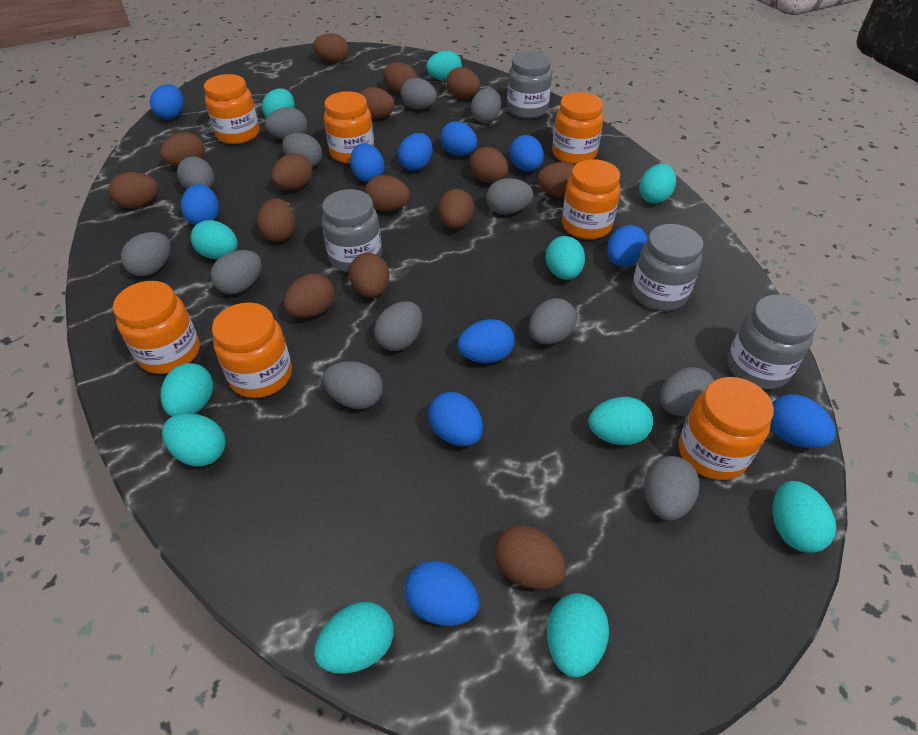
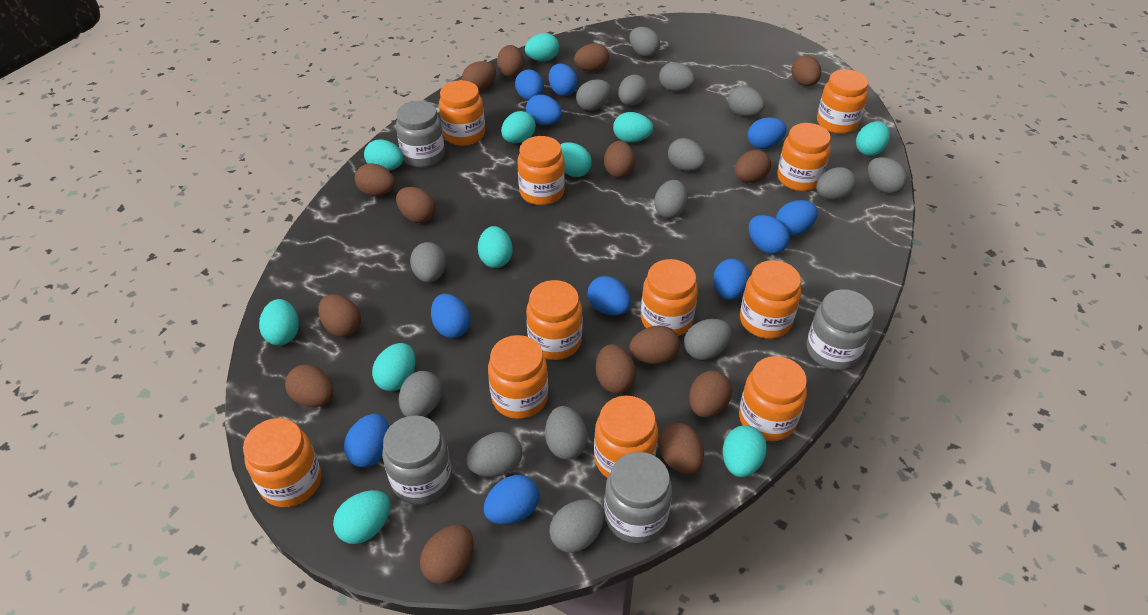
grey egg: 13 -> 15
orange jar: 7 -> 11

